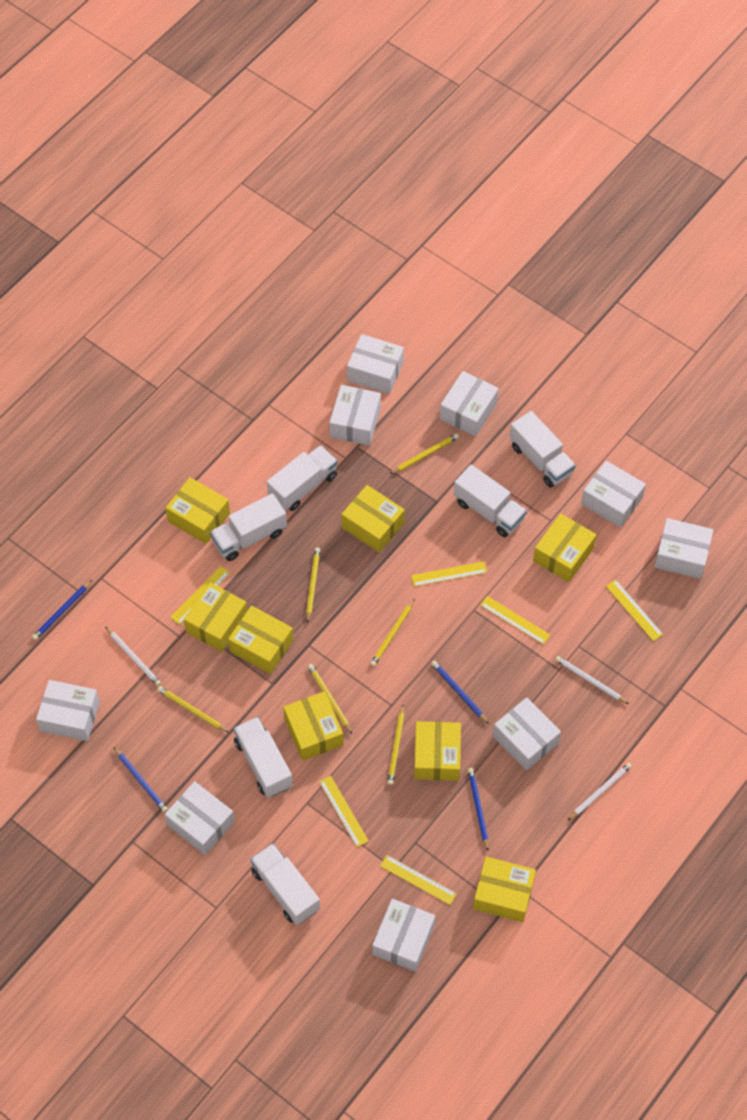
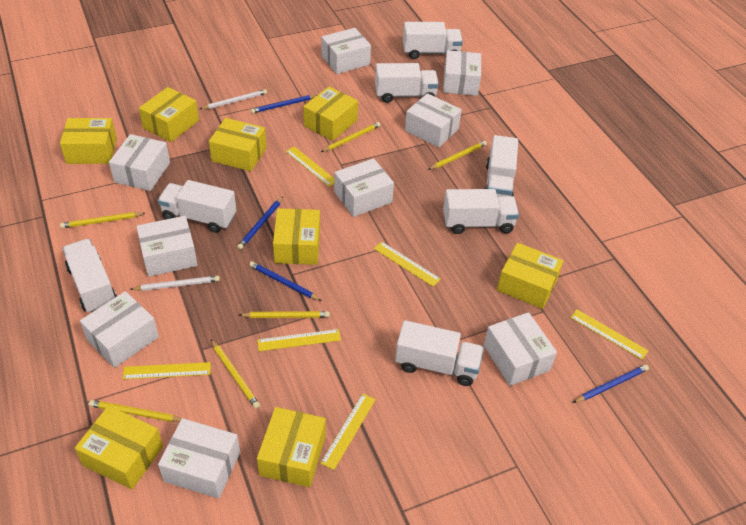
white pencil: 3 -> 2
white truck: 6 -> 7

